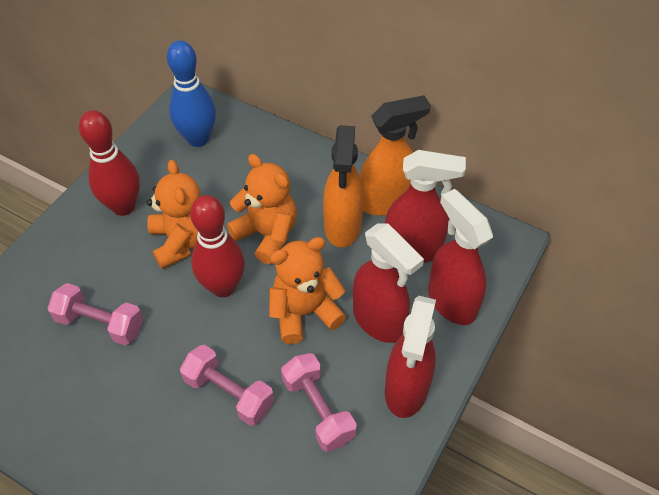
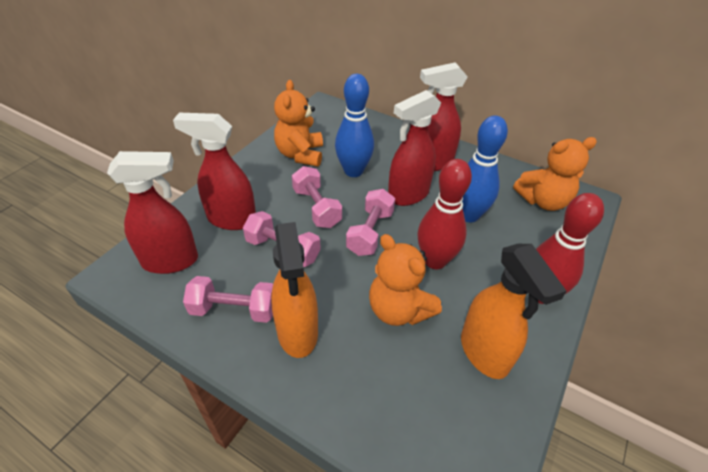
blue bowling pin: 1 -> 2
pink dumbbell: 3 -> 4

